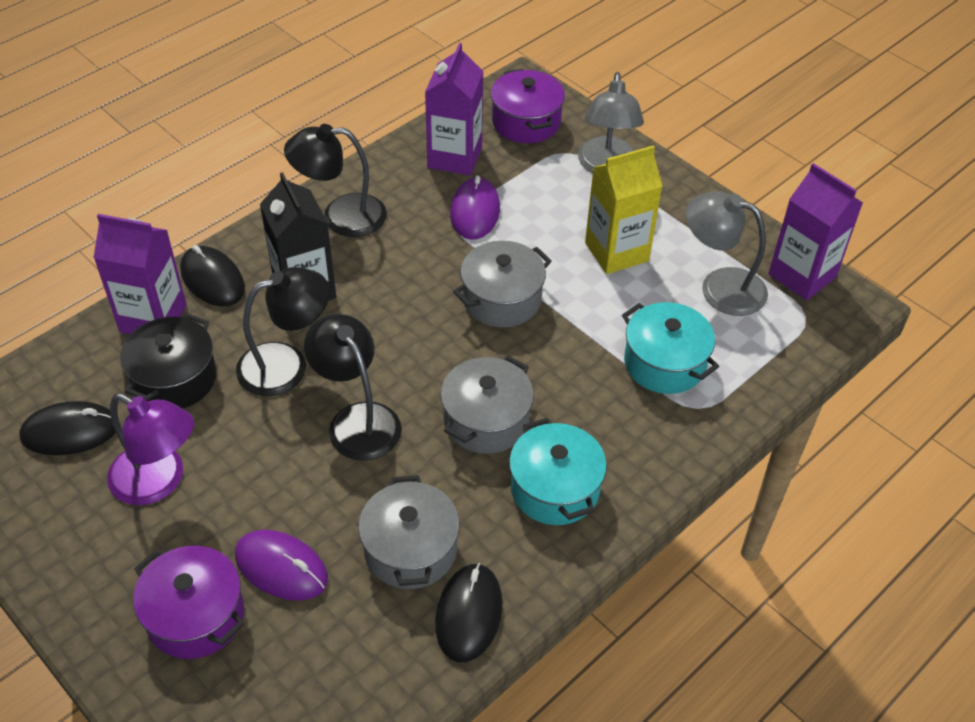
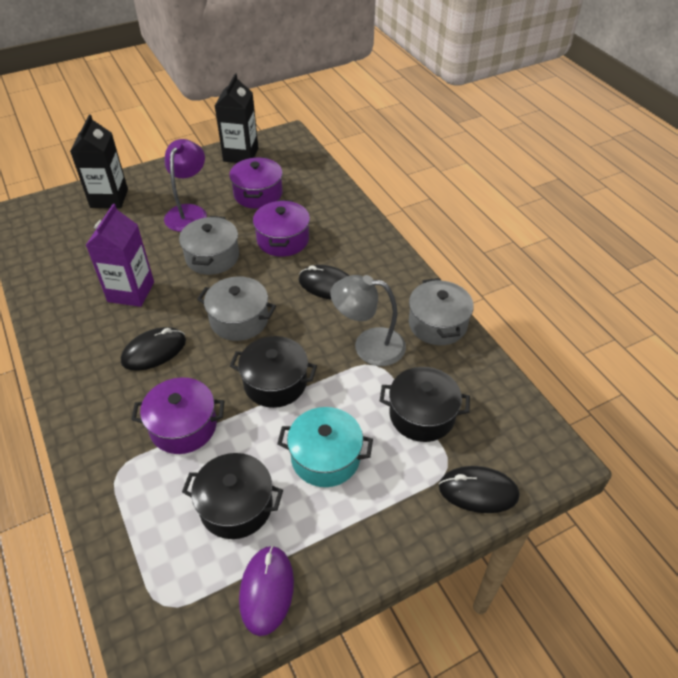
black carton: 1 -> 2
black lamp: 3 -> 0
black pot: 1 -> 3
grey lamp: 2 -> 1
purple carton: 3 -> 1
purple mouse: 2 -> 1
purple pot: 2 -> 3
turquoise pot: 2 -> 1
yellow carton: 1 -> 0

